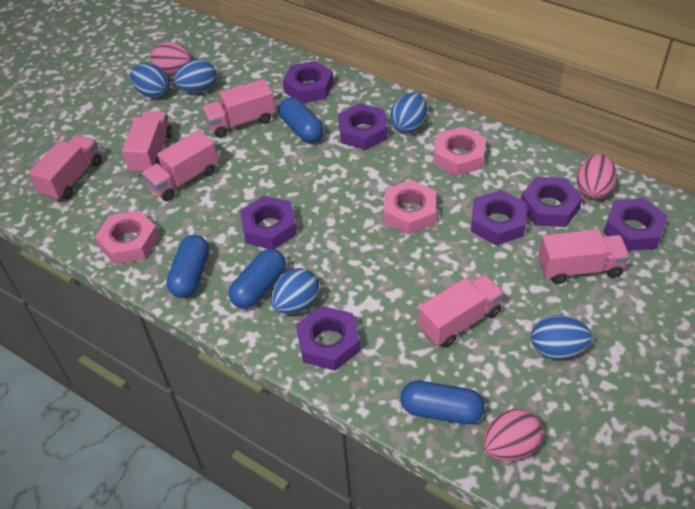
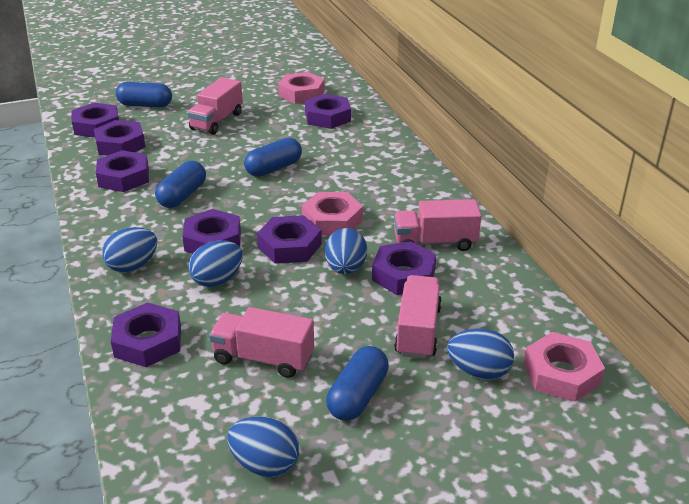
pink egg: 3 -> 0
pink truck: 6 -> 4
purple nut: 7 -> 8

